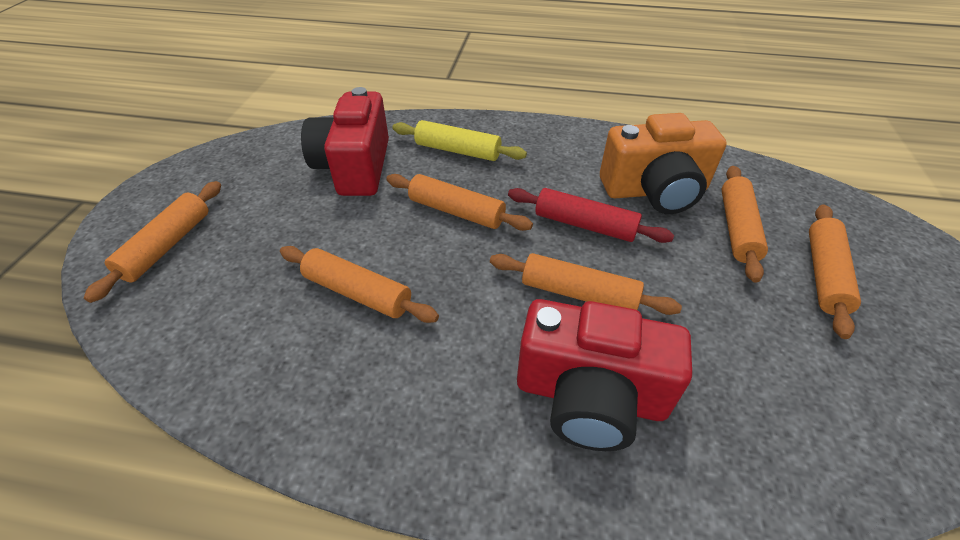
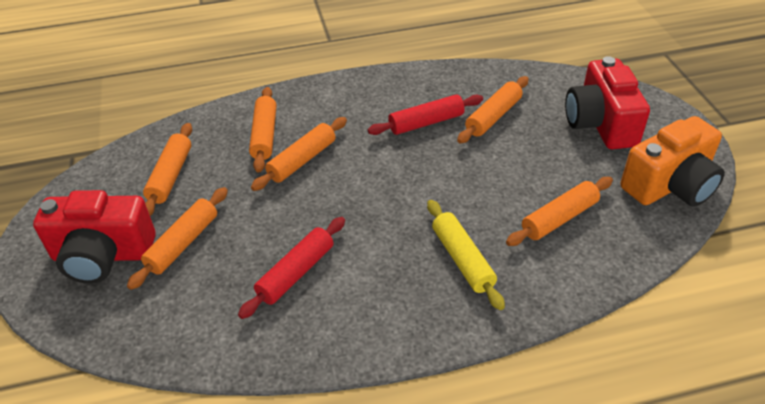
red rolling pin: 1 -> 2

